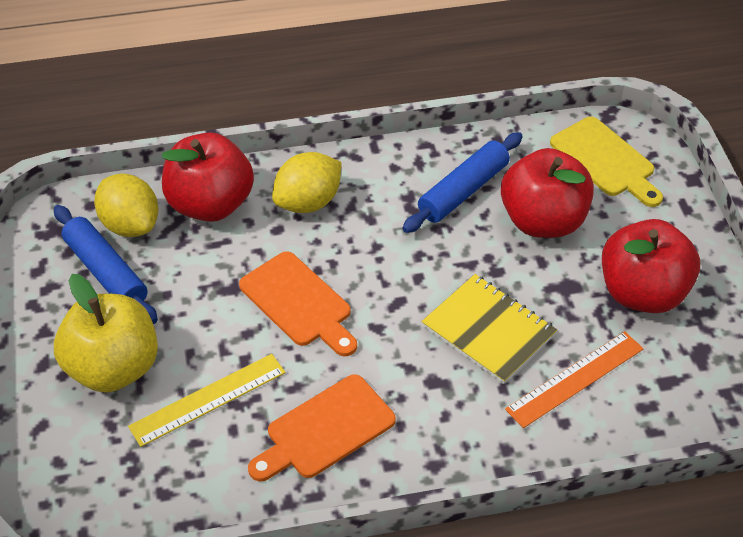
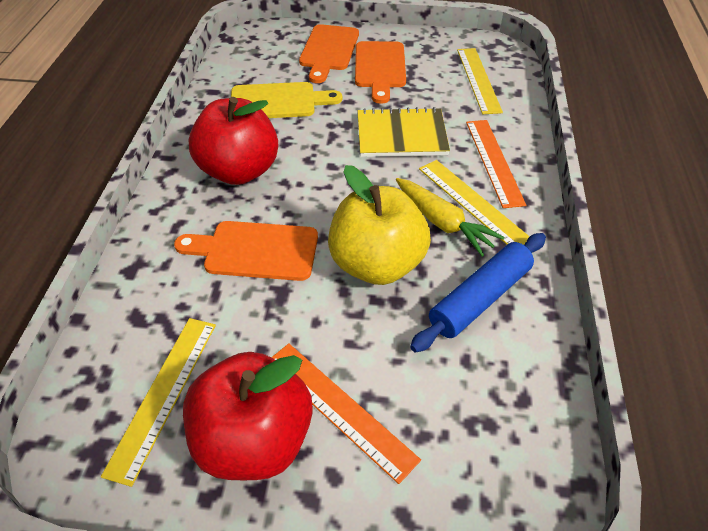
blue rolling pin: 2 -> 1
orange cutting board: 2 -> 3
orange ruler: 1 -> 2
red apple: 3 -> 2
yellow carrot: 0 -> 1
yellow lemon: 2 -> 0
yellow ruler: 1 -> 3

